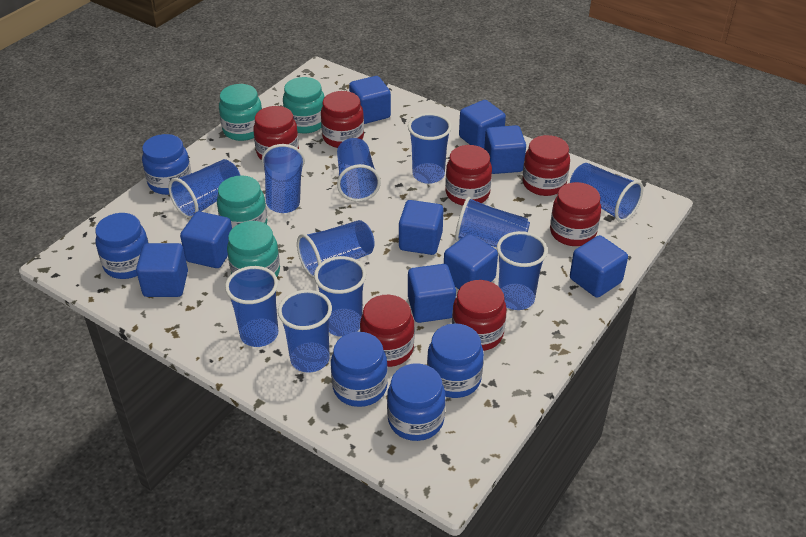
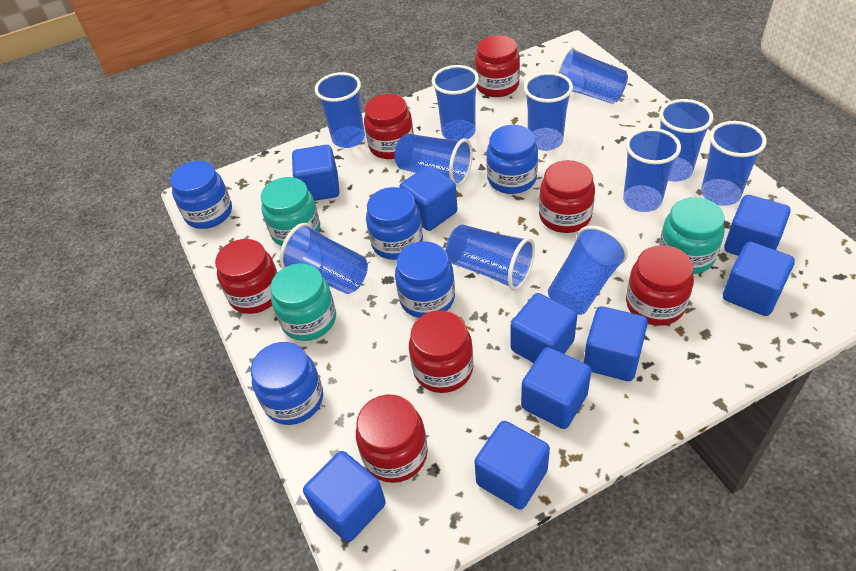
turquoise jar: 4 -> 3

